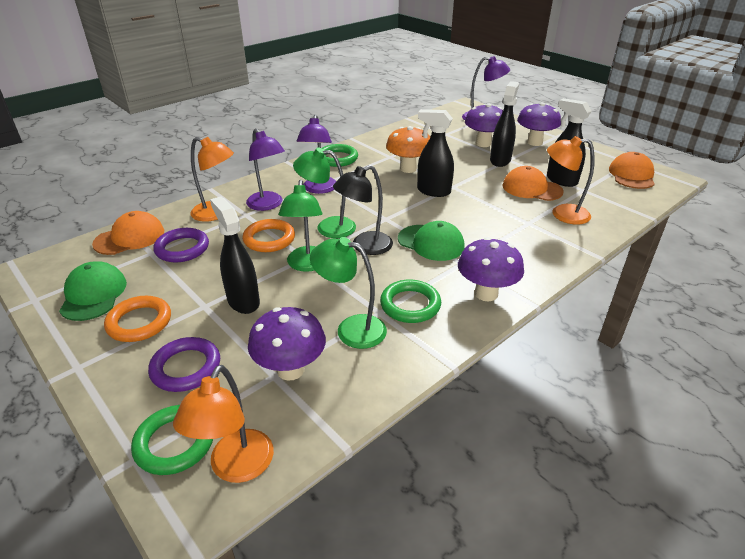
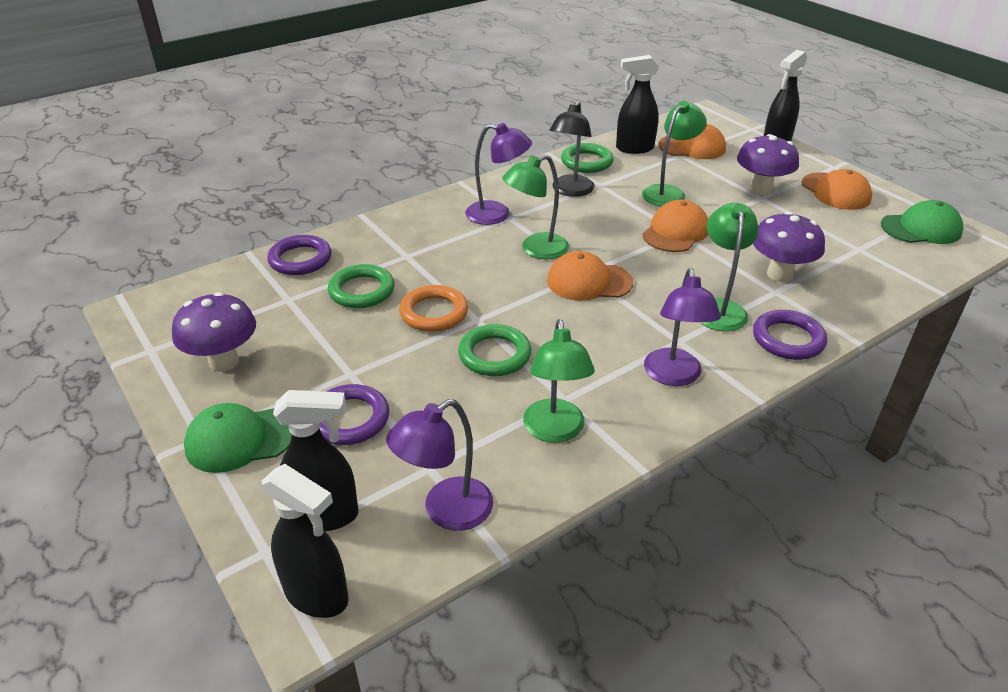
green lamp: 3 -> 4
orange cap: 3 -> 4
orange lamp: 3 -> 0
orange mushroom: 1 -> 0
orange ring: 2 -> 1
purple mushroom: 4 -> 3
purple ring: 2 -> 3

